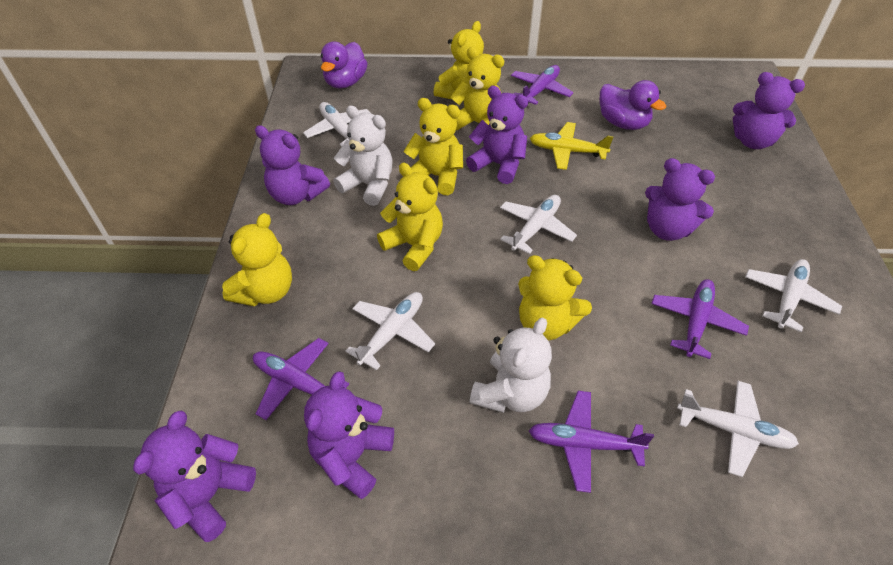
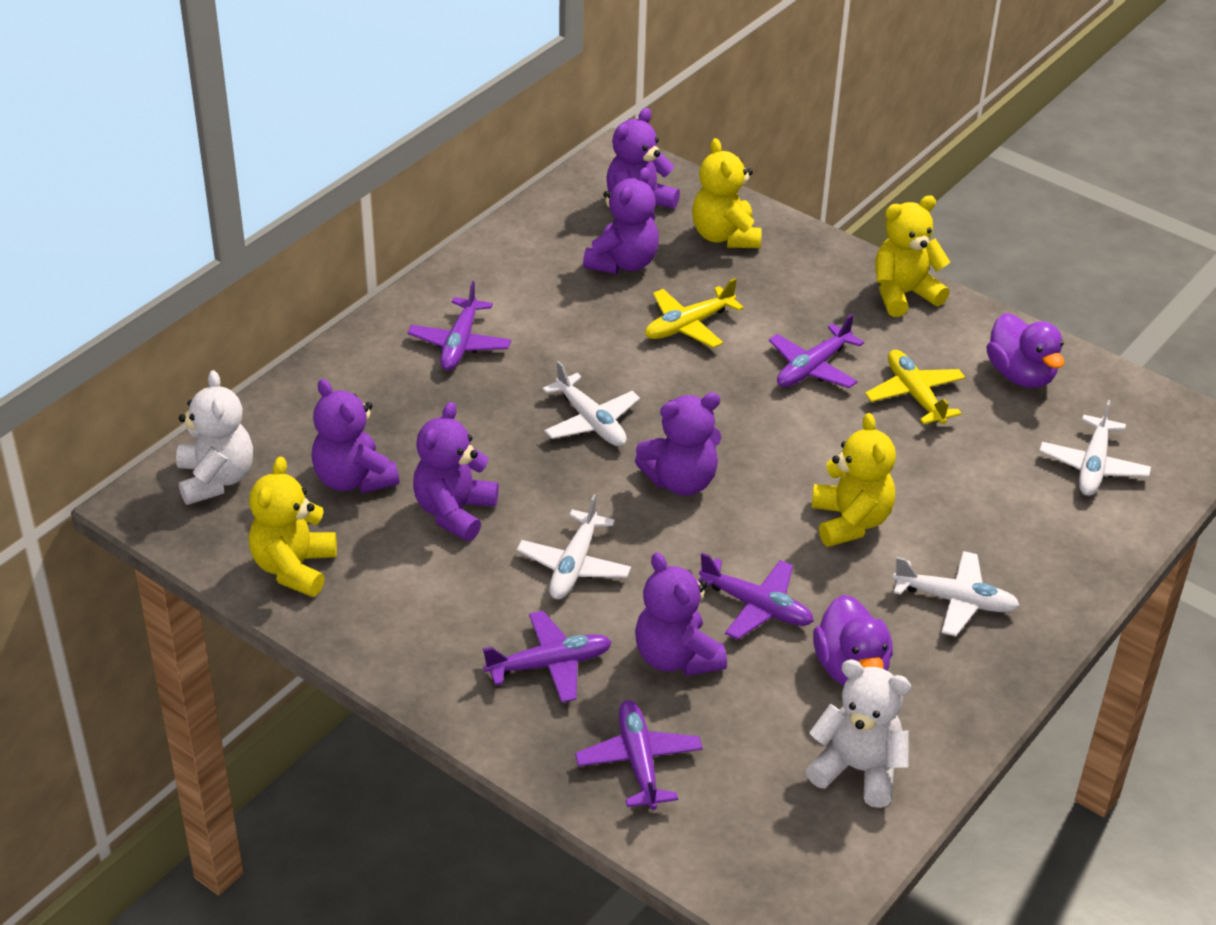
purple plane: 4 -> 5
white plane: 5 -> 4
yellow plane: 1 -> 2
yellow teddy bear: 6 -> 4

